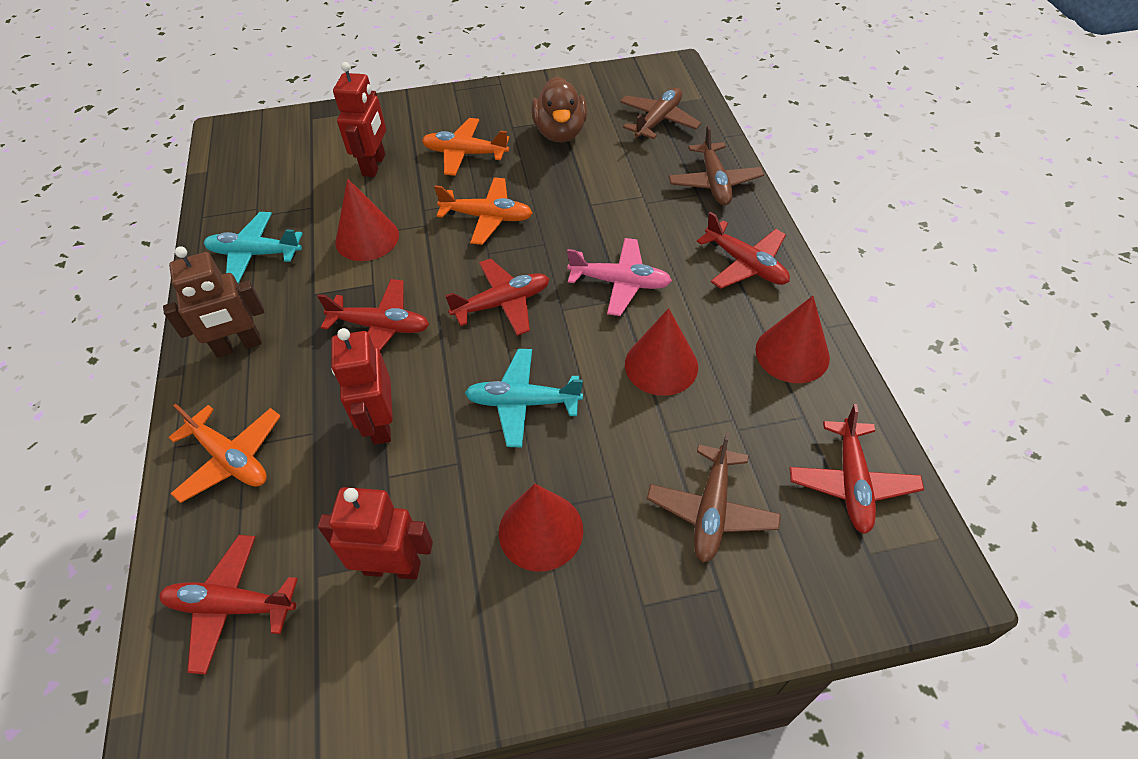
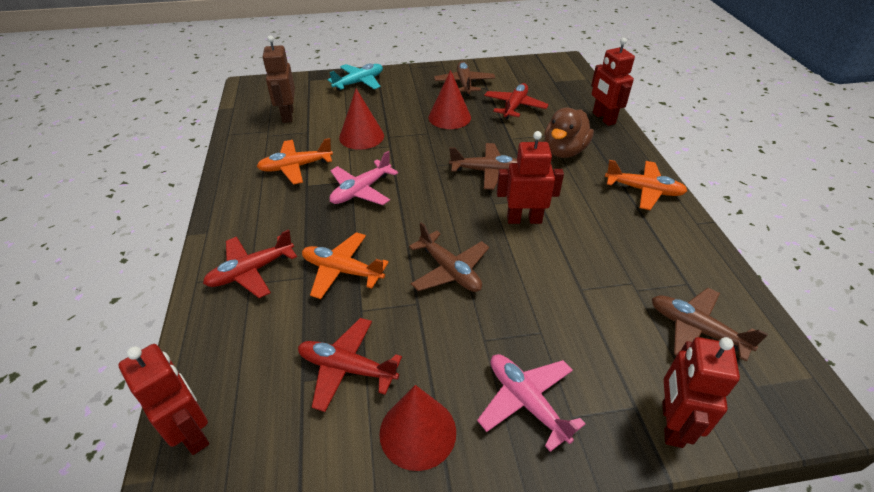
brown plane: 3 -> 4
pink plane: 1 -> 2
red cone: 4 -> 3
red plane: 5 -> 3
red robot: 3 -> 4
turquoise plane: 2 -> 1

